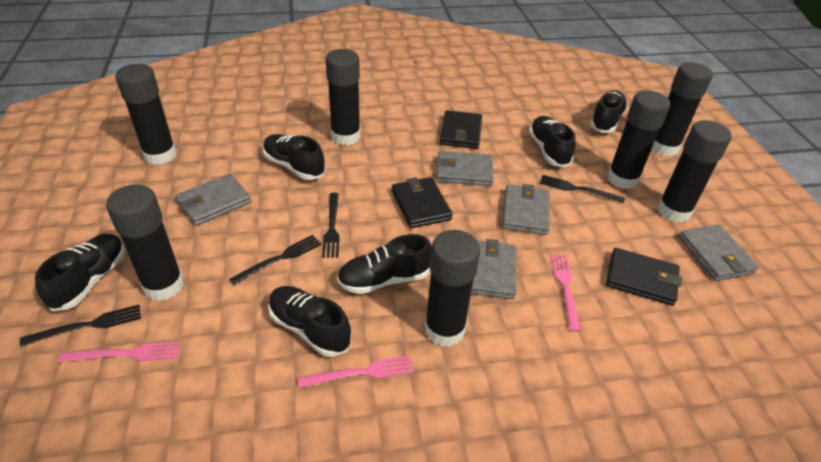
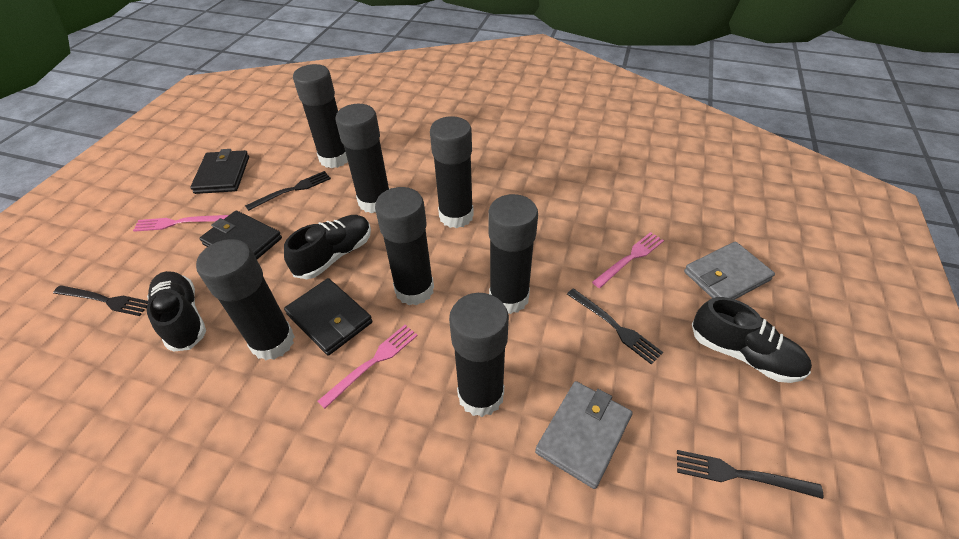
black shoe: 6 -> 3
grey wallet: 5 -> 2

